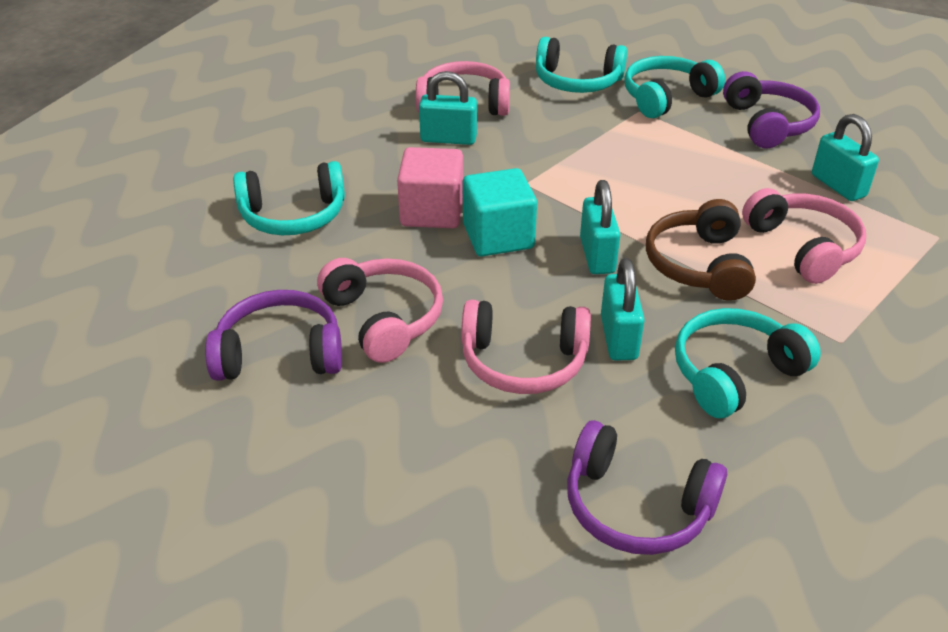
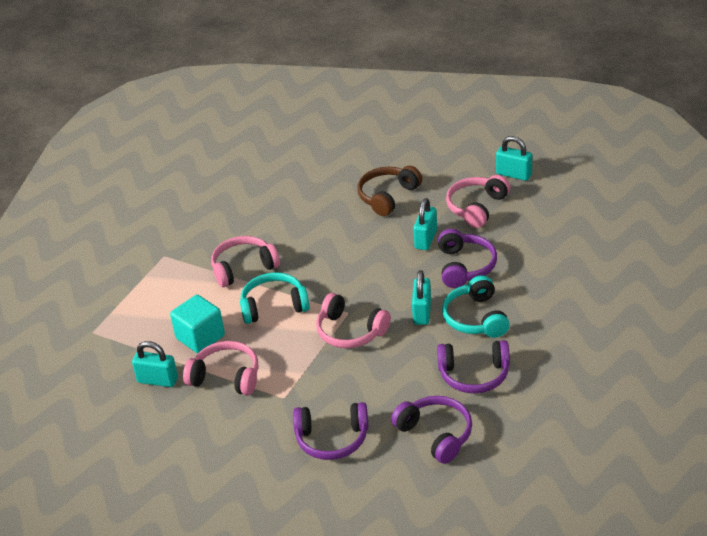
pink cube: 1 -> 0
purple headphones: 3 -> 4
turquoise headphones: 4 -> 2

